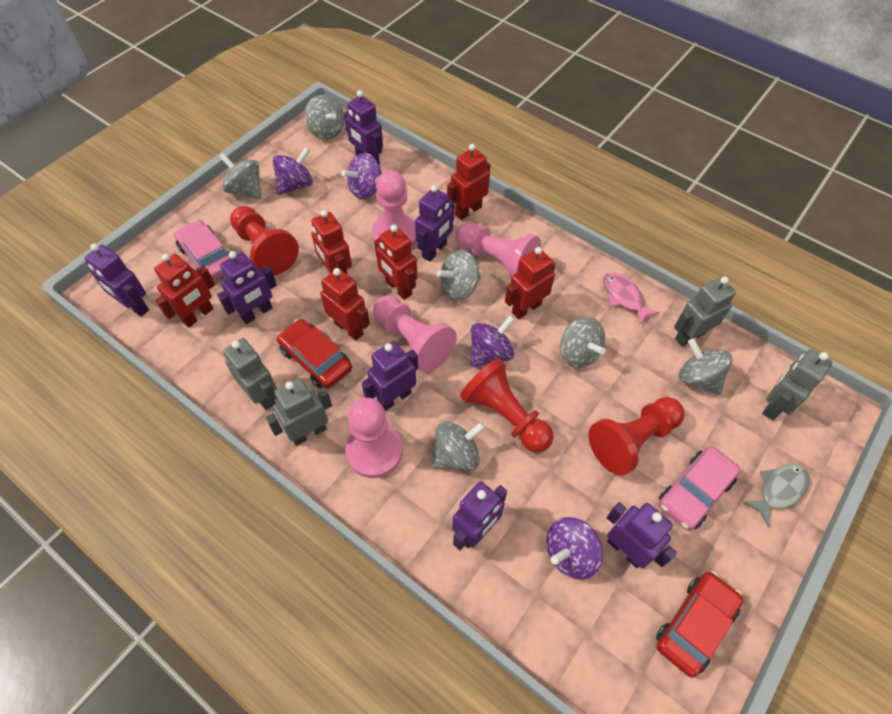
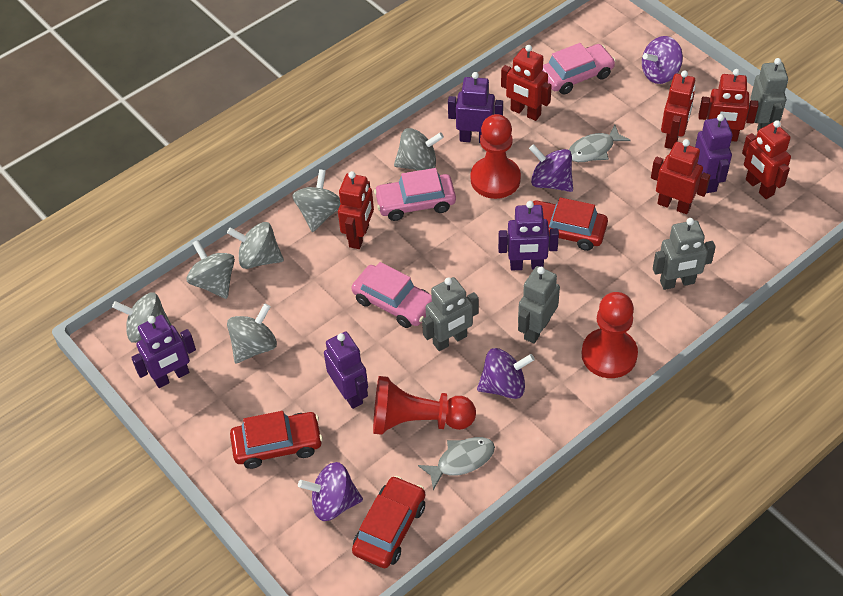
grey fish: 1 -> 2
pink car: 2 -> 3
pink fish: 1 -> 0
pink pawn: 4 -> 0
purple robot: 7 -> 5
red car: 2 -> 3

